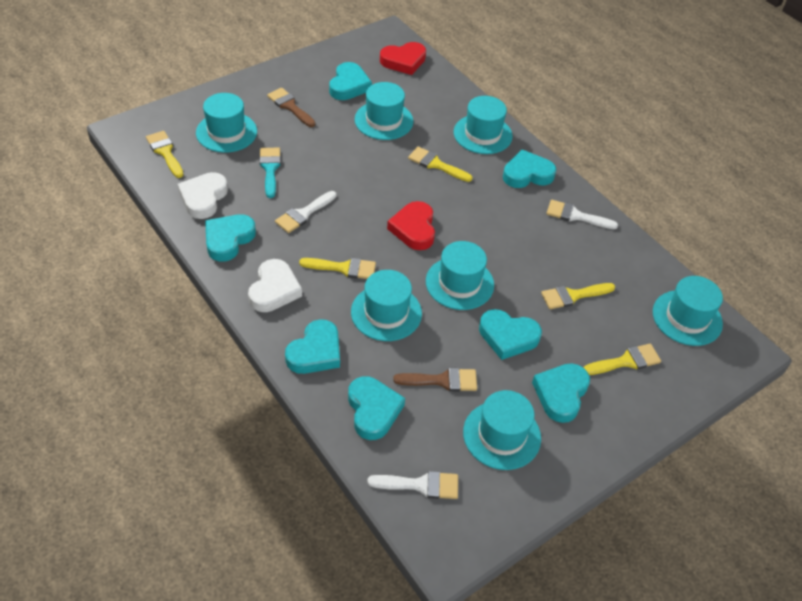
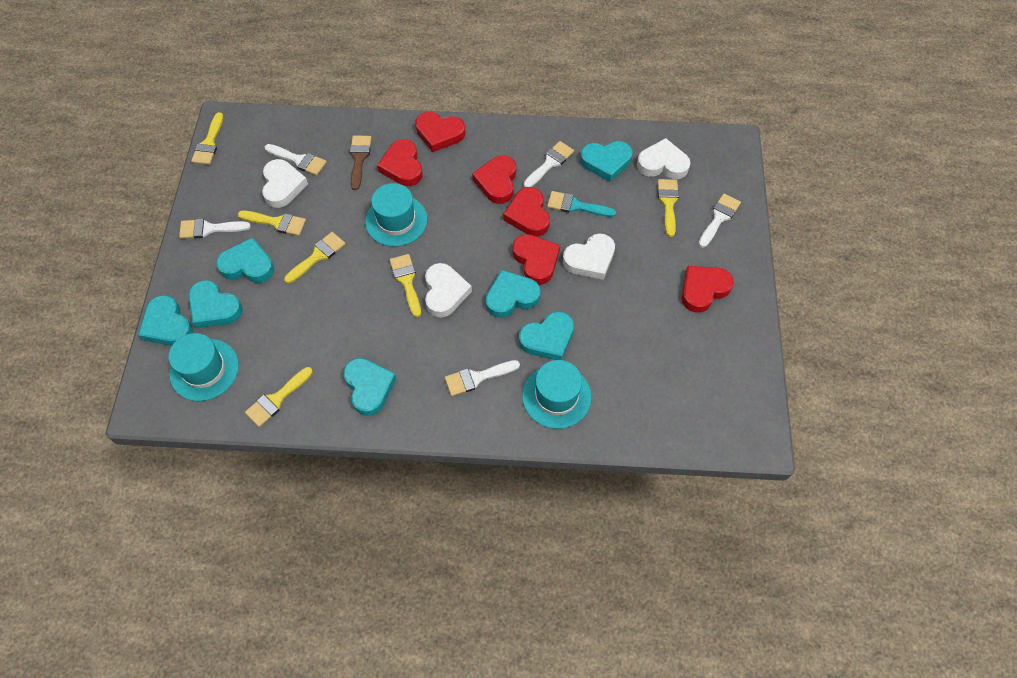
brown brush: 2 -> 1
red heart: 2 -> 6
turquoise hat: 7 -> 3
white brush: 3 -> 5
white heart: 2 -> 4
yellow brush: 5 -> 6

